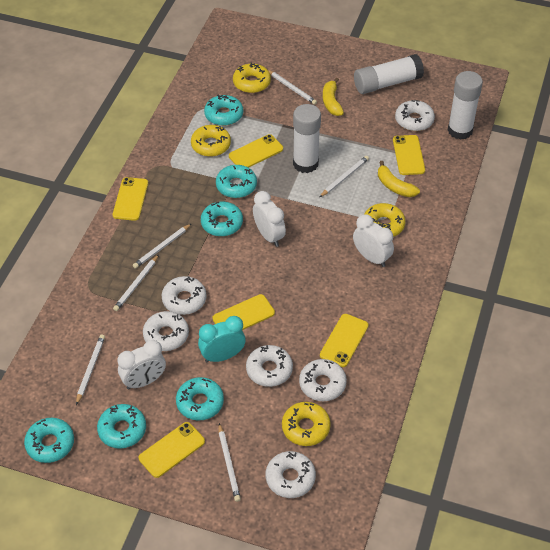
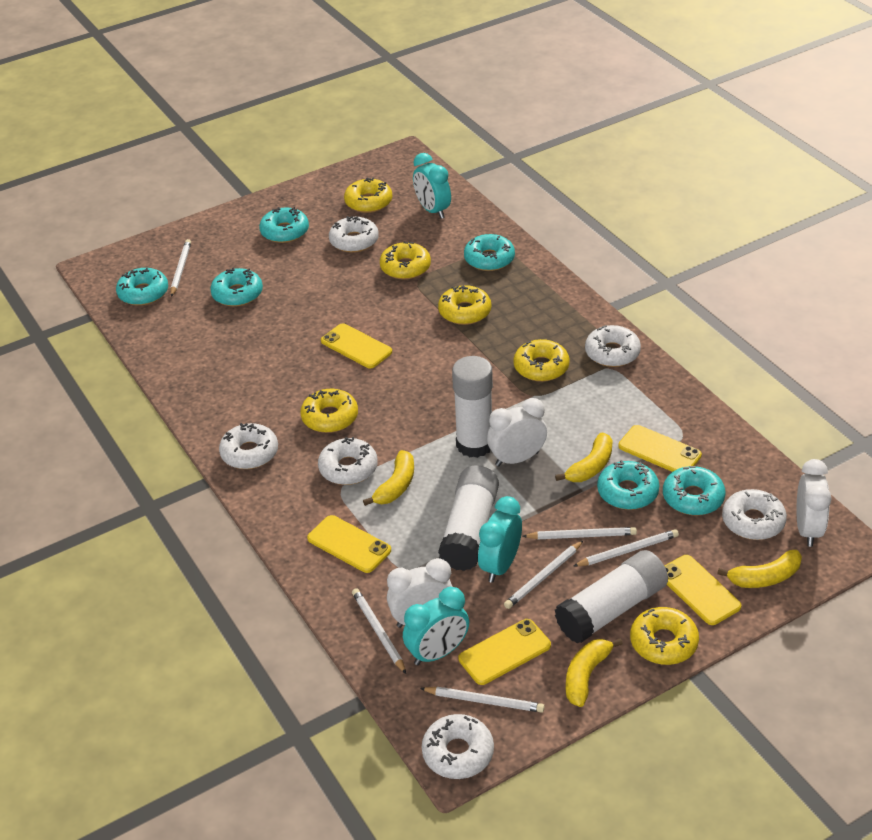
turquoise clock: 1 -> 3
yellow banana: 2 -> 4
yellow donut: 4 -> 6
yellow phone: 6 -> 5

